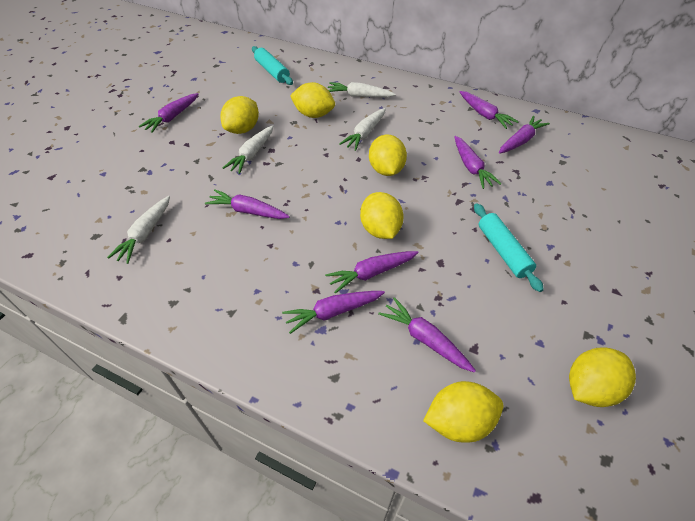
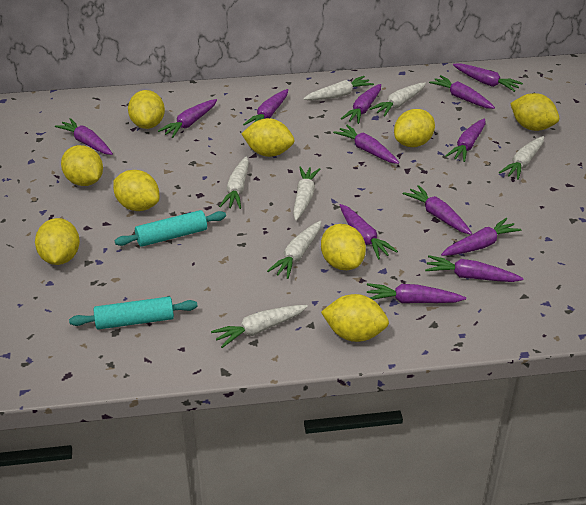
purple carrot: 8 -> 13
white carrot: 4 -> 7
yellow lemon: 6 -> 9

